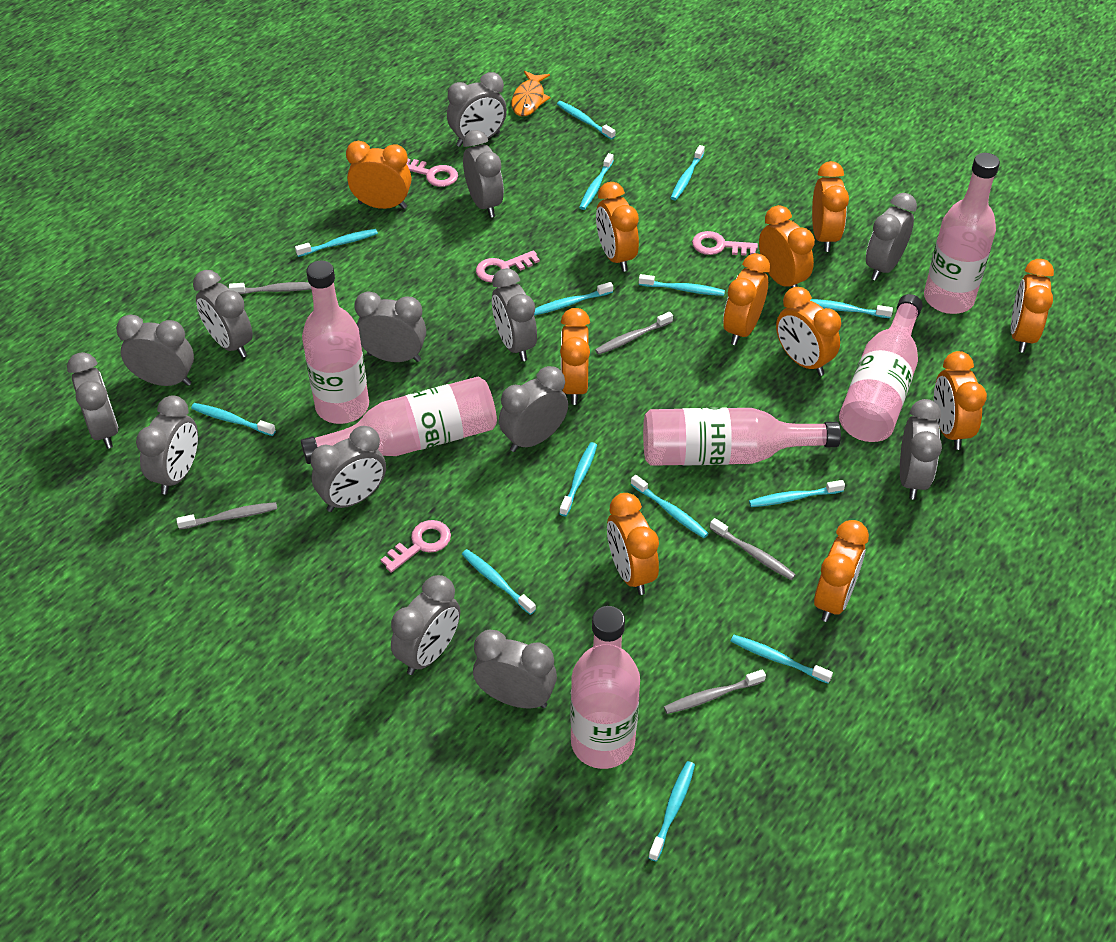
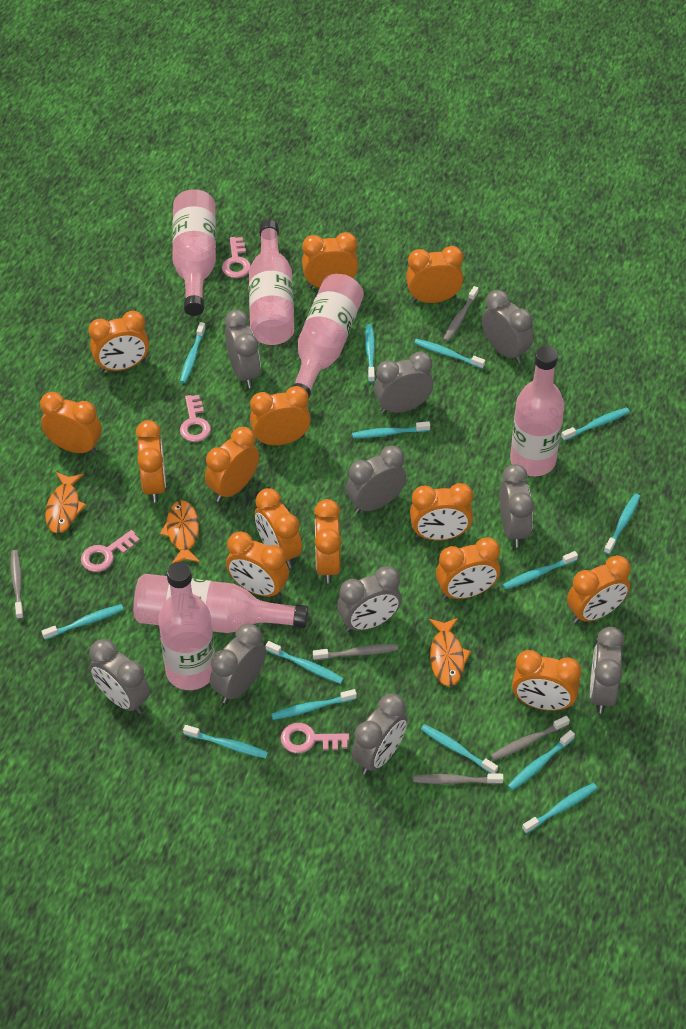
grey clock: 14 -> 10
orange clock: 11 -> 14
orange fish: 1 -> 3

